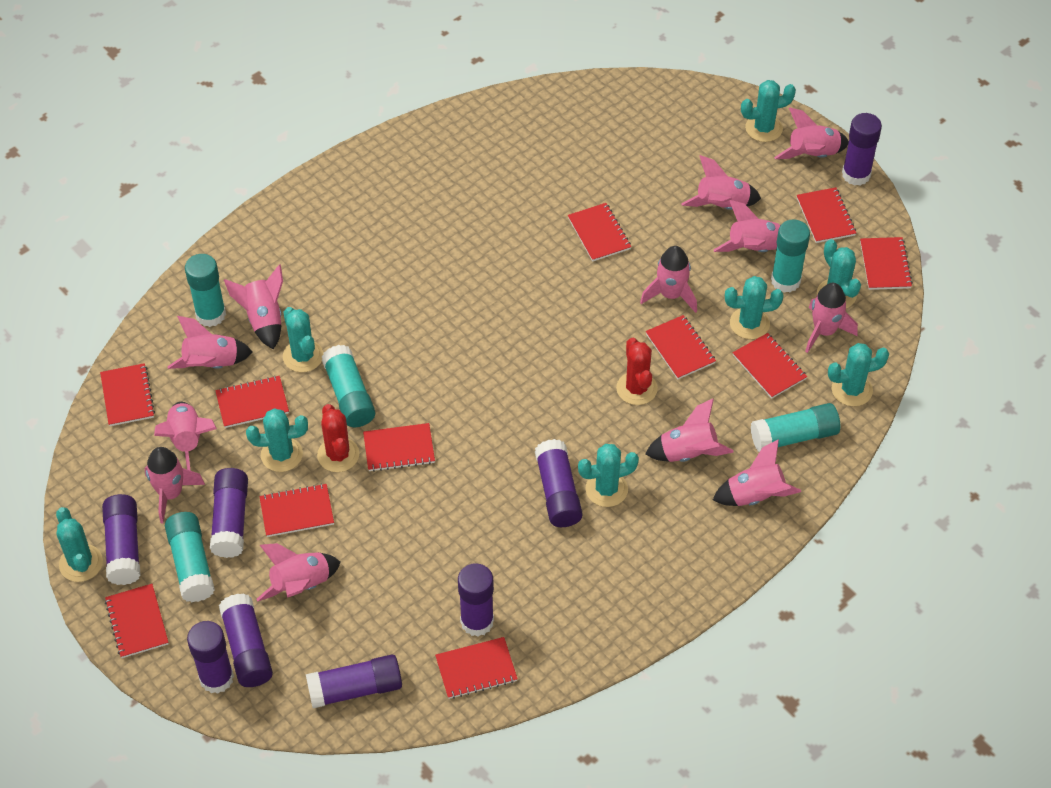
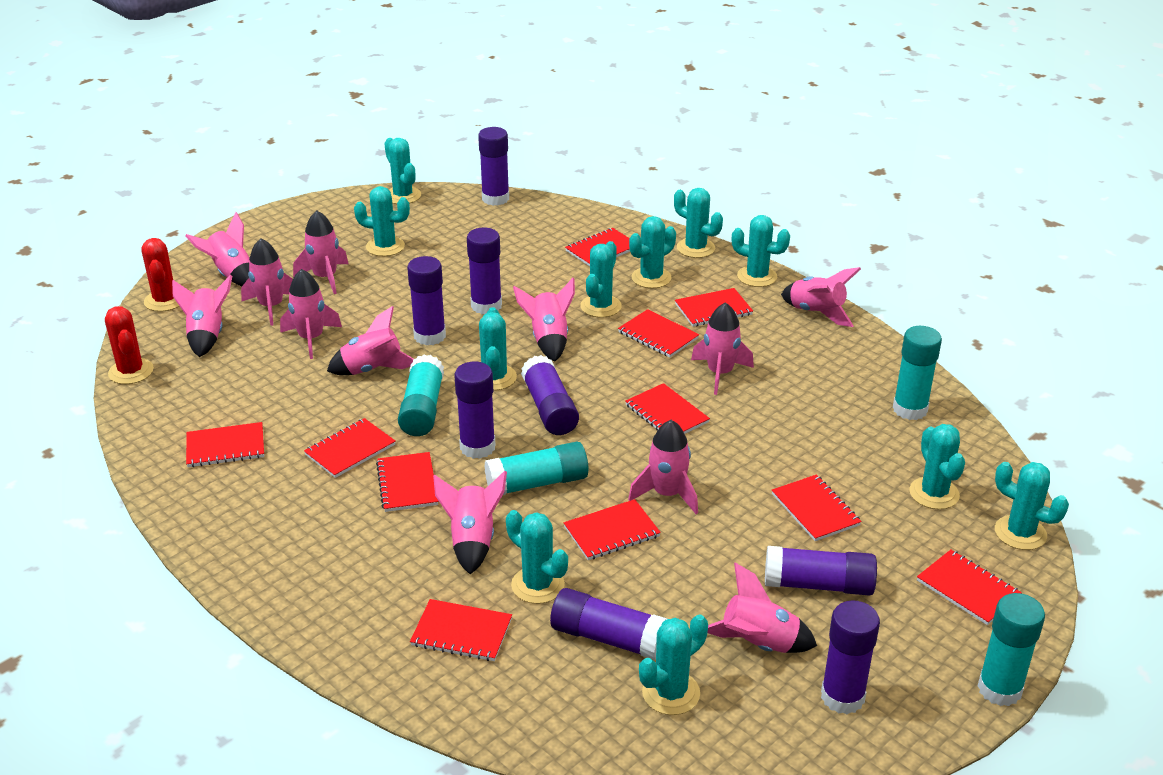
turquoise cactus: 8 -> 11
turquoise glue stick: 5 -> 4

